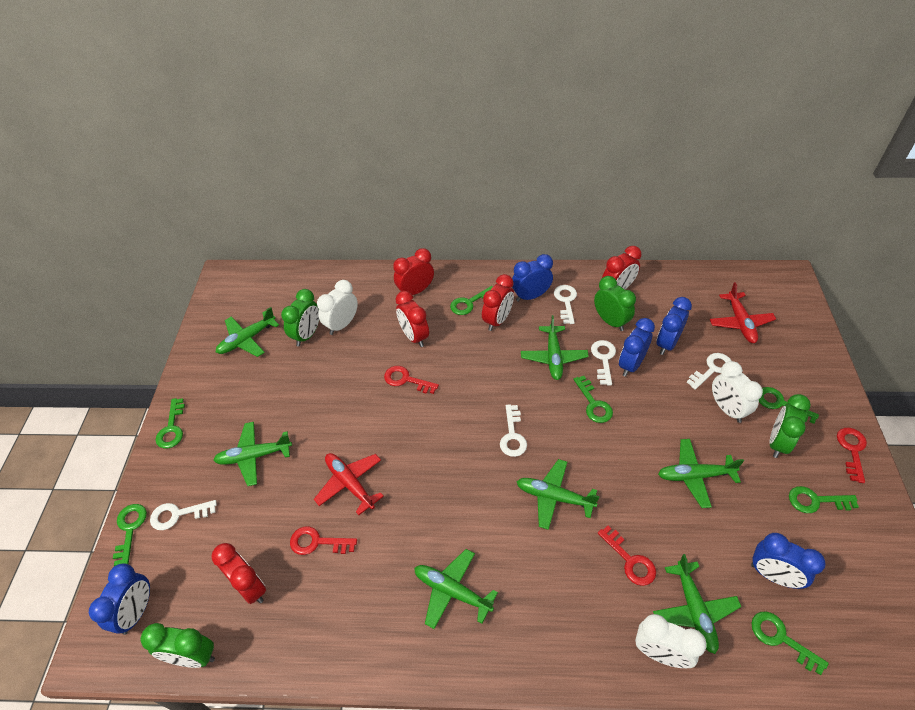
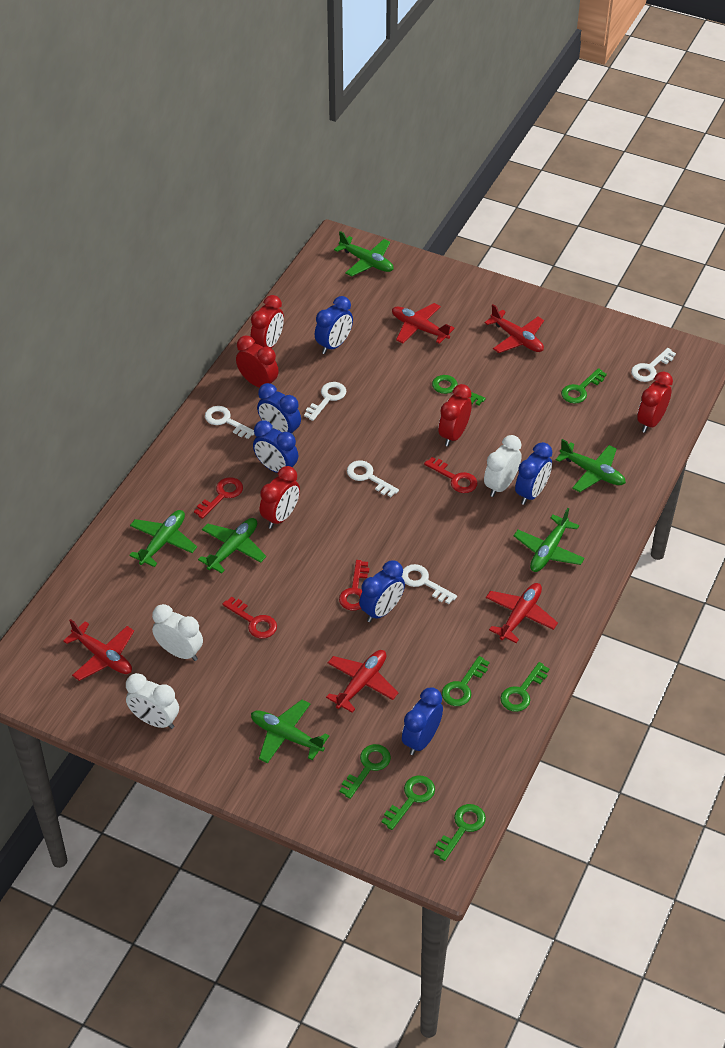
blue clock: 5 -> 6
green clock: 4 -> 0
green plane: 7 -> 6
red plane: 2 -> 5

